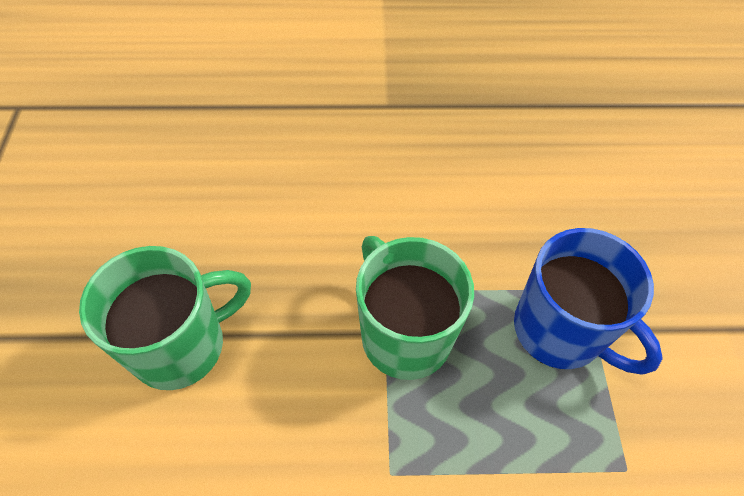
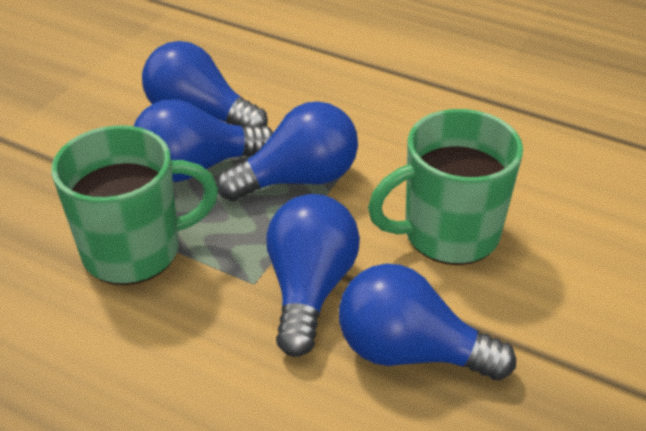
blue light bulb: 0 -> 5
blue mug: 1 -> 0

